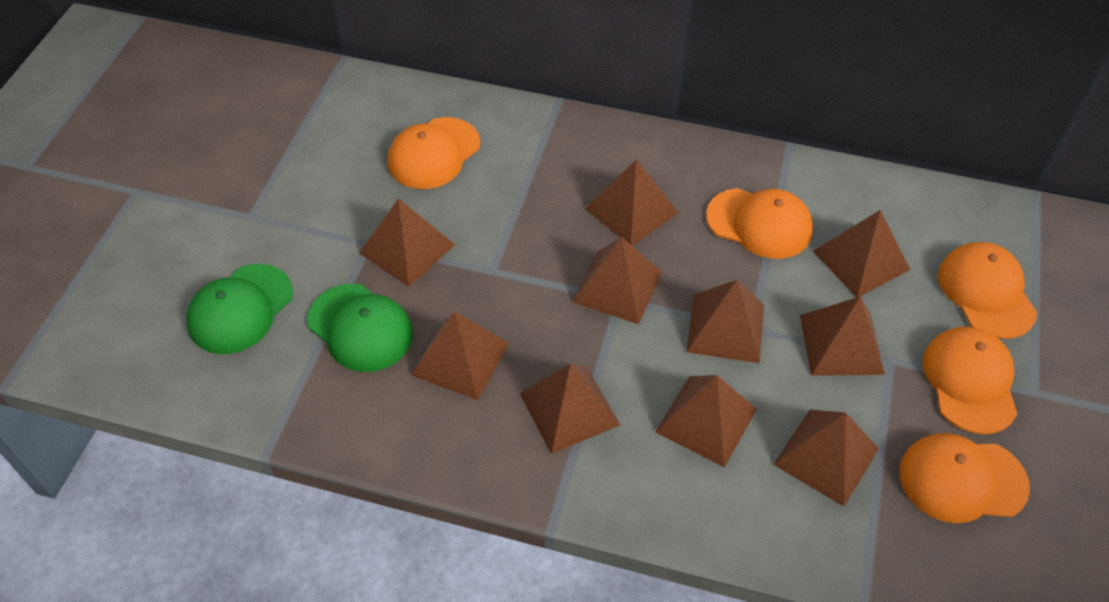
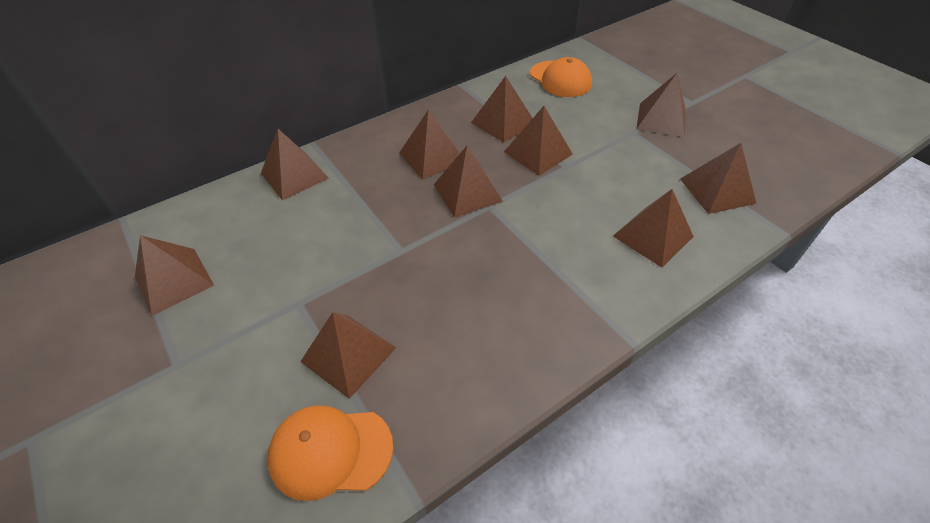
green cap: 2 -> 0
orange cap: 5 -> 2

